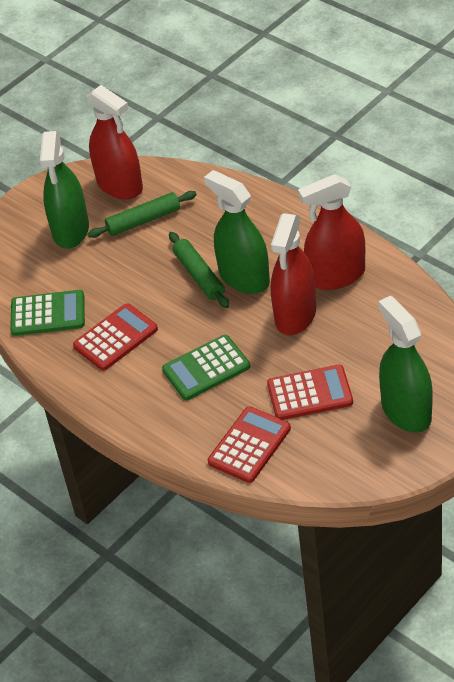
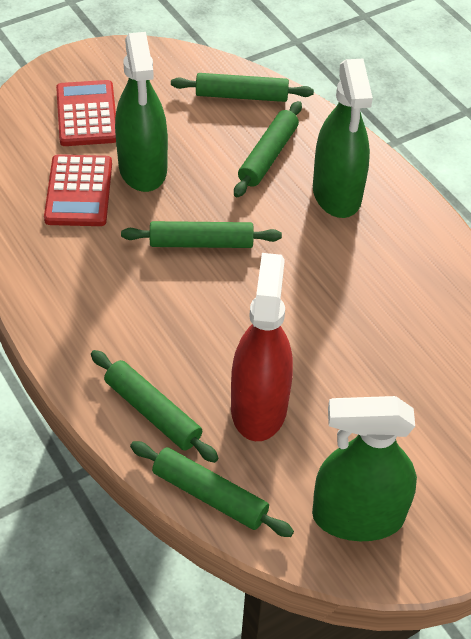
green calculator: 2 -> 0
green rolling pin: 2 -> 5
red calculator: 3 -> 2
red spray bottle: 3 -> 1

